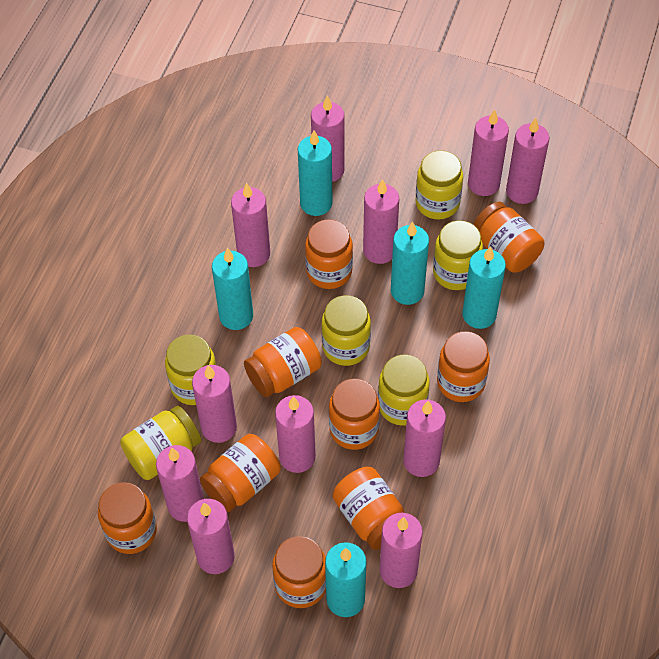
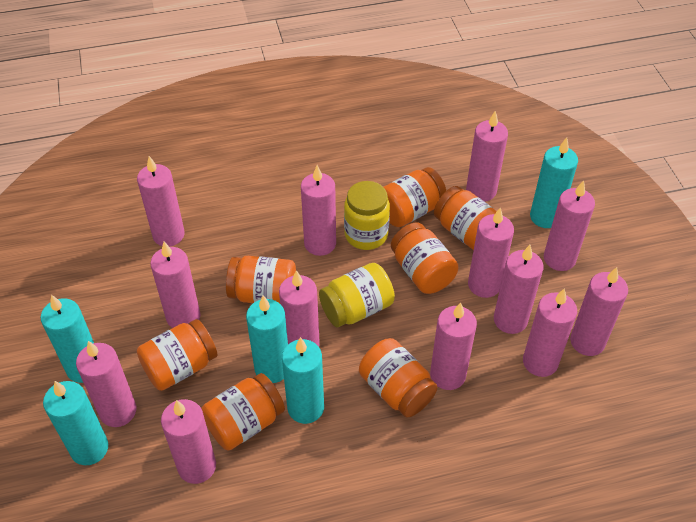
orange jar: 9 -> 7
pink candle: 11 -> 13
yellow jar: 6 -> 2

